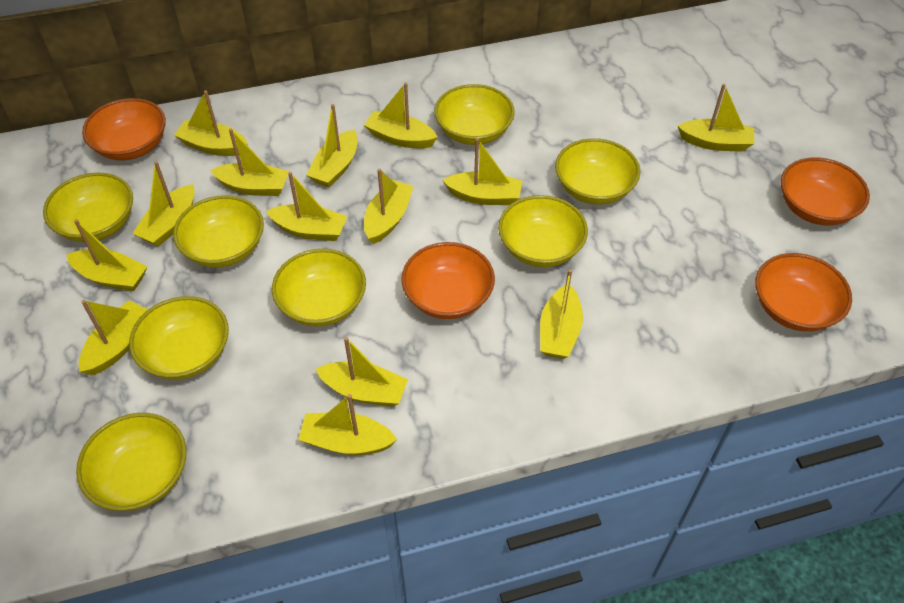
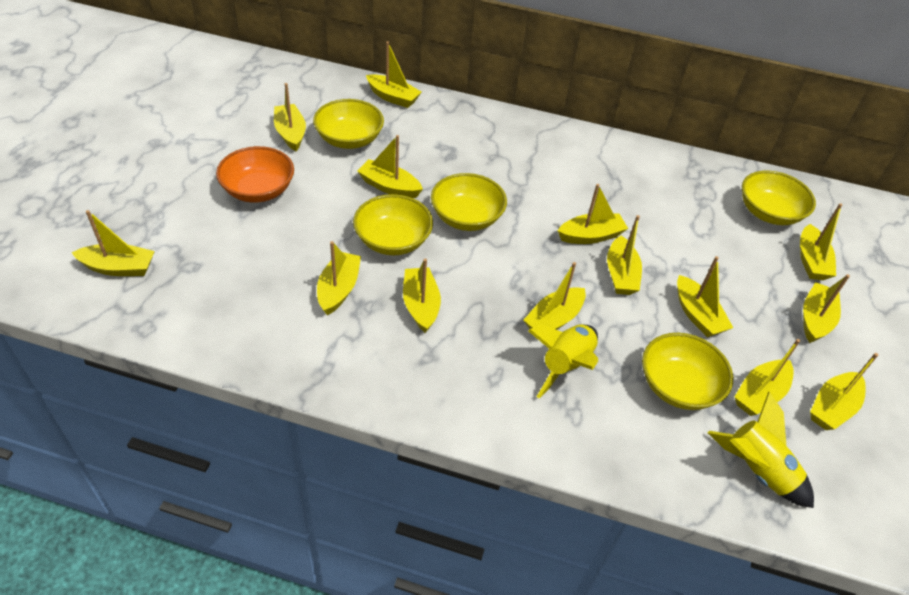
orange bowl: 4 -> 1
yellow bowl: 8 -> 5
yellow rocket: 0 -> 2

